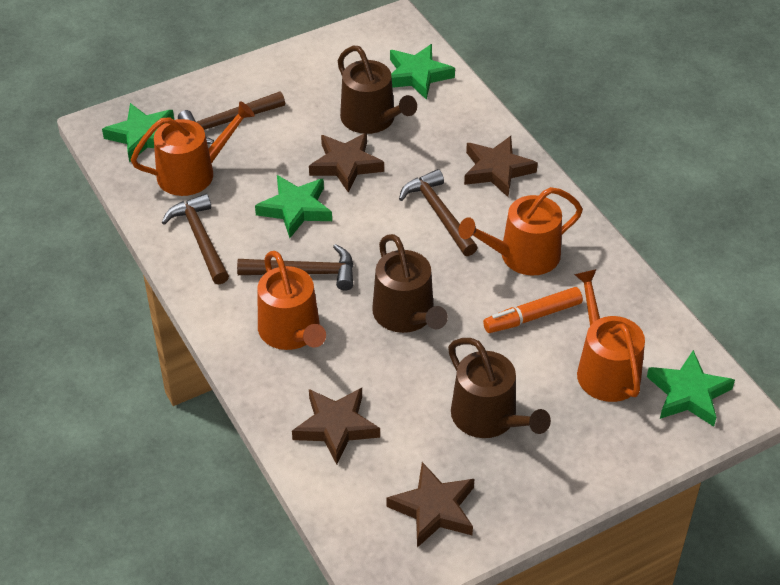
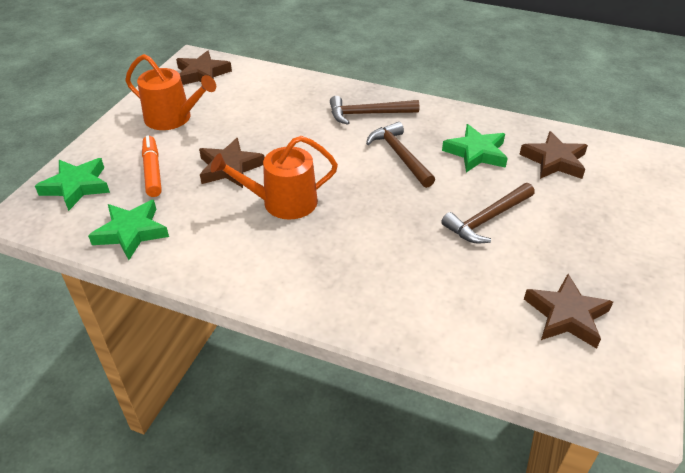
brown hammer: 4 -> 3
brown watering can: 3 -> 0
green star: 4 -> 3
orange watering can: 4 -> 2

